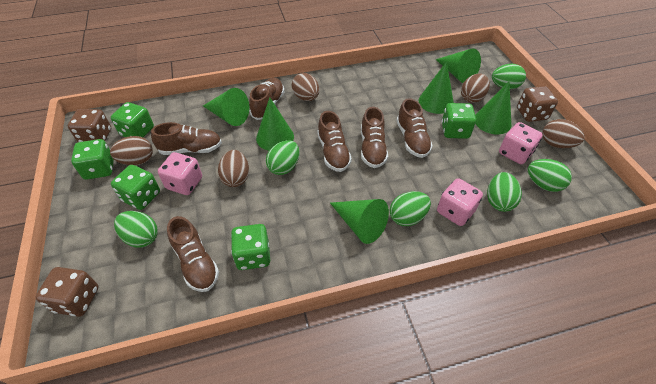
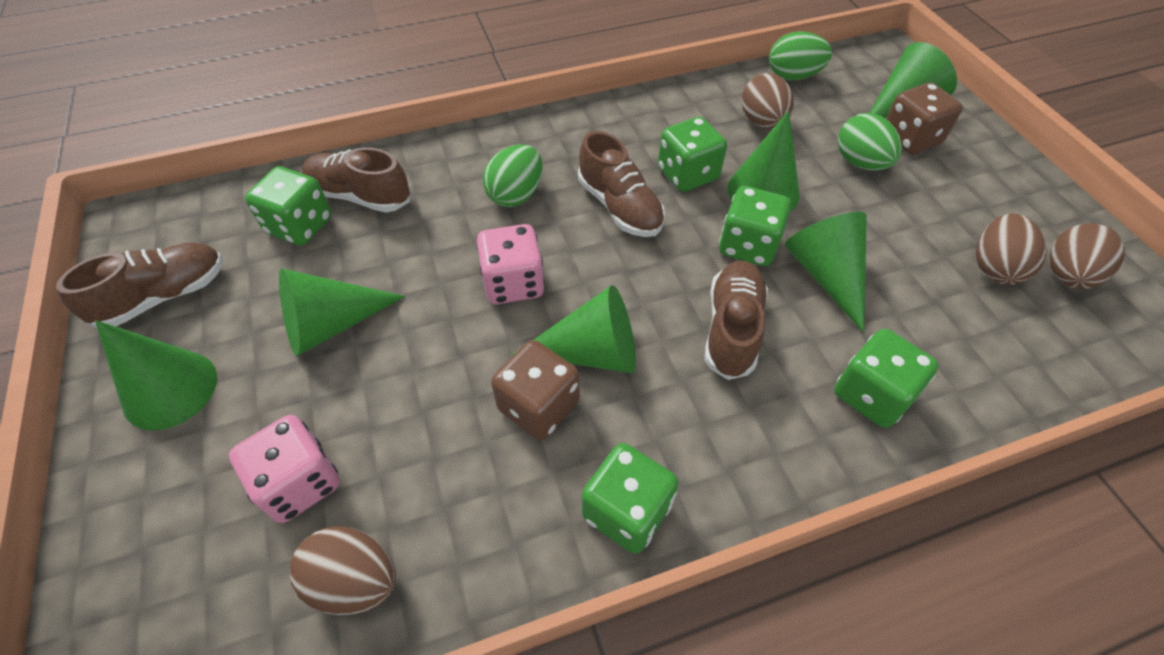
brown dice: 3 -> 2
brown egg: 5 -> 4
brown shoe: 6 -> 4
green egg: 6 -> 3
pink dice: 3 -> 2

